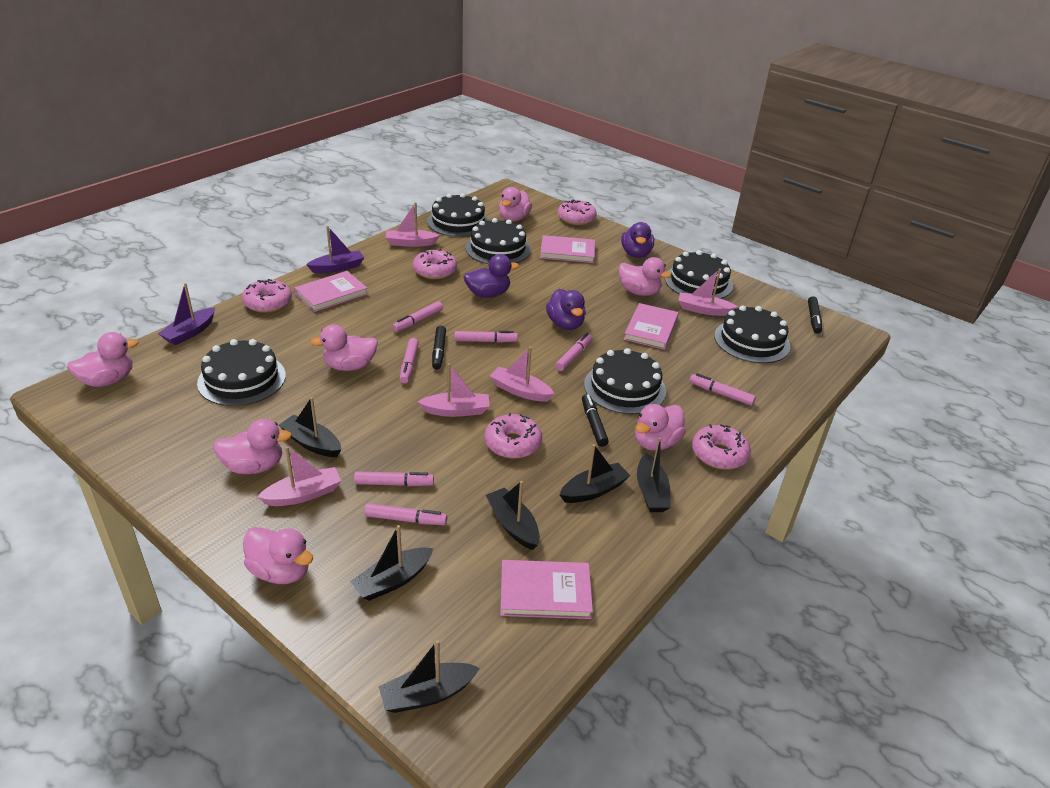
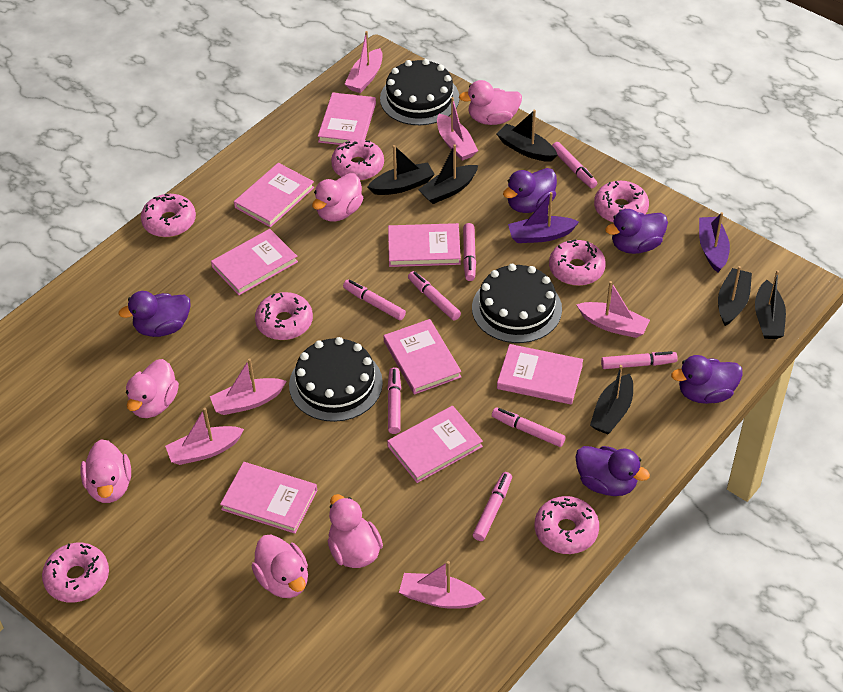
black cake: 6 -> 3
black marker: 3 -> 0
pink boat: 5 -> 6
pink book: 4 -> 8
pink donut: 5 -> 7
pink duck: 7 -> 6
pink marker: 7 -> 8
purple duck: 3 -> 5

